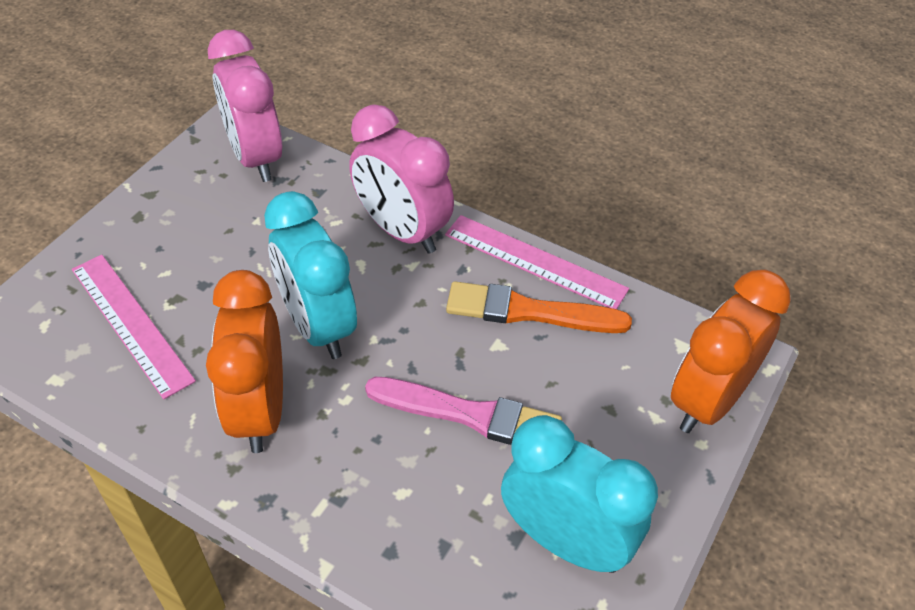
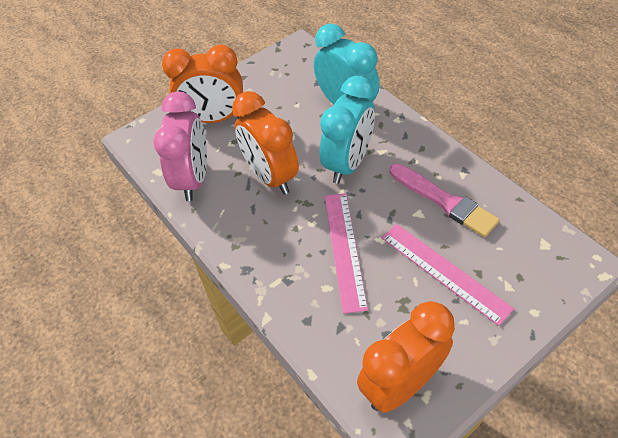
orange brush: 1 -> 0
orange clock: 2 -> 3
pink clock: 2 -> 1

